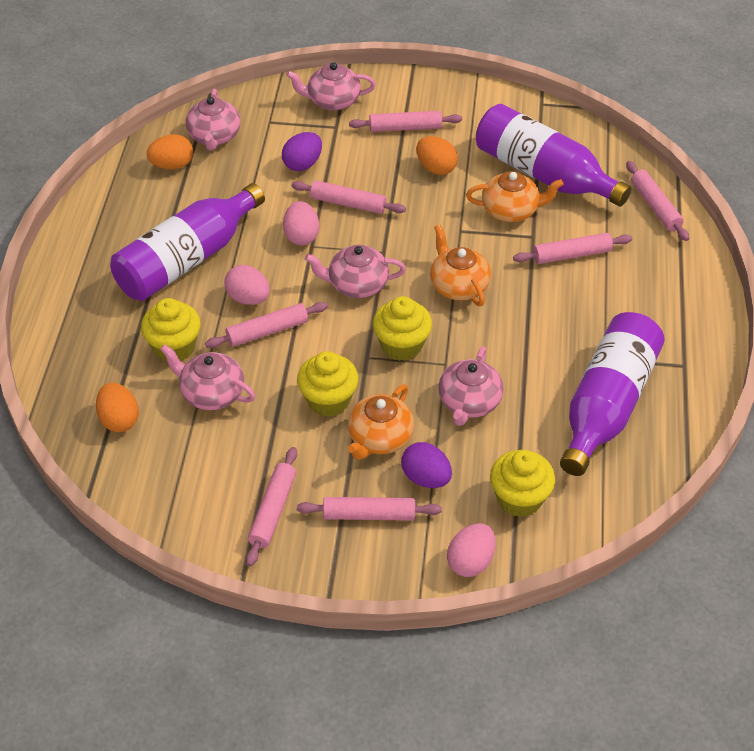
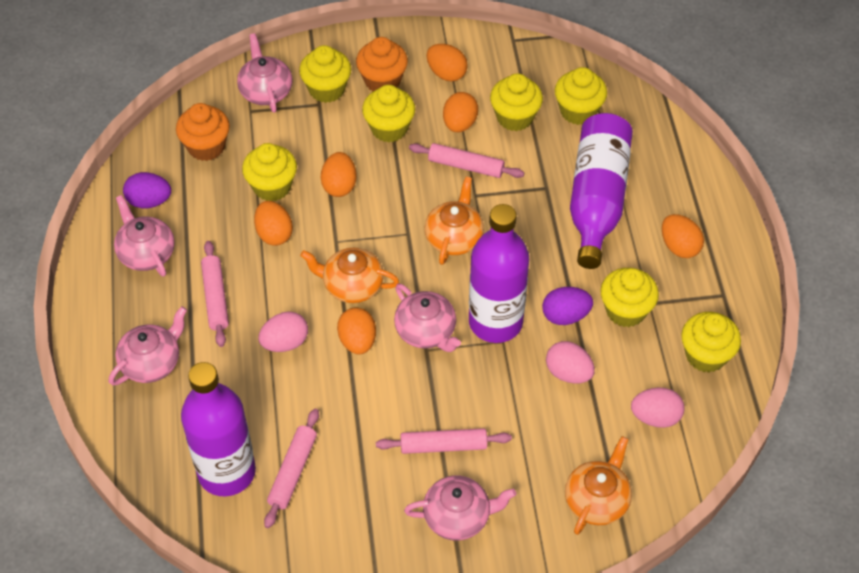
orange cupcake: 0 -> 2
orange egg: 3 -> 6
pink rolling pin: 7 -> 4
yellow cupcake: 4 -> 7

